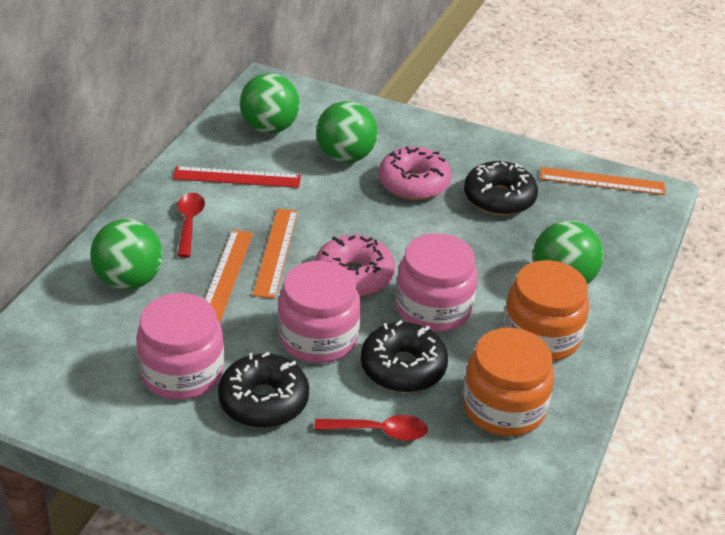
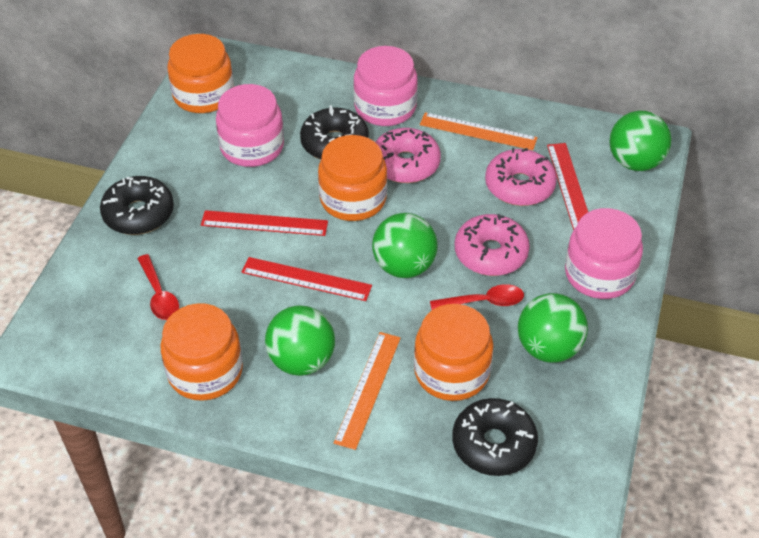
orange jar: 2 -> 4
orange ruler: 3 -> 2
pink donut: 2 -> 3
red ruler: 1 -> 3

